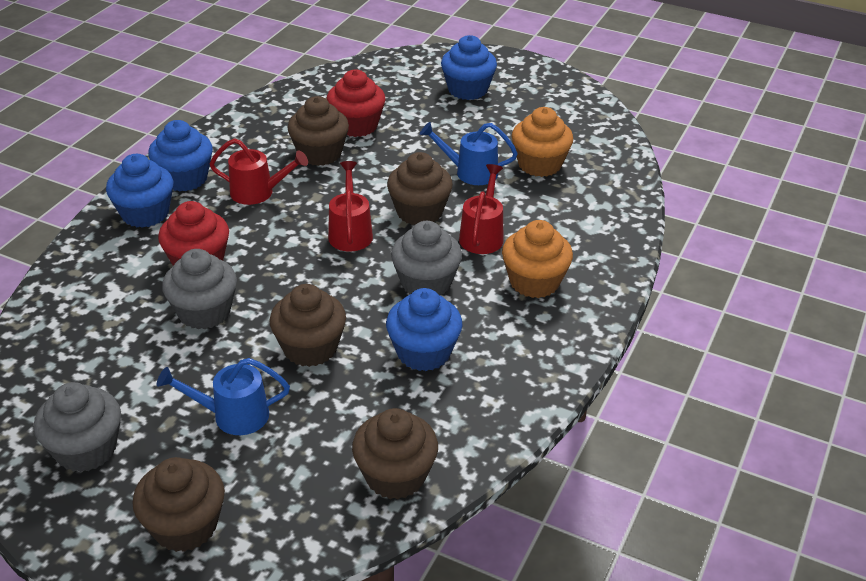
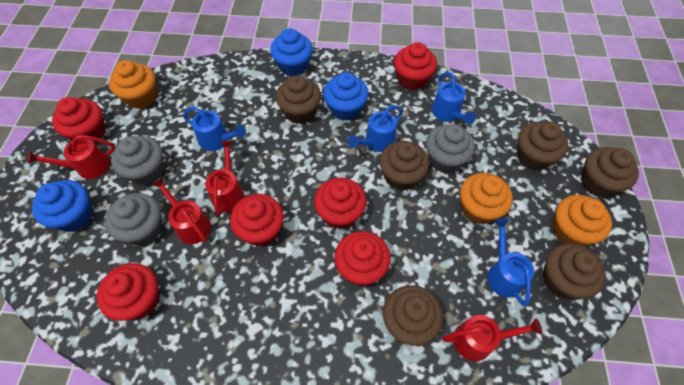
blue cupcake: 4 -> 3
blue watering can: 2 -> 4
brown cupcake: 5 -> 6
orange cupcake: 2 -> 3
red cupcake: 2 -> 6
red watering can: 3 -> 4

